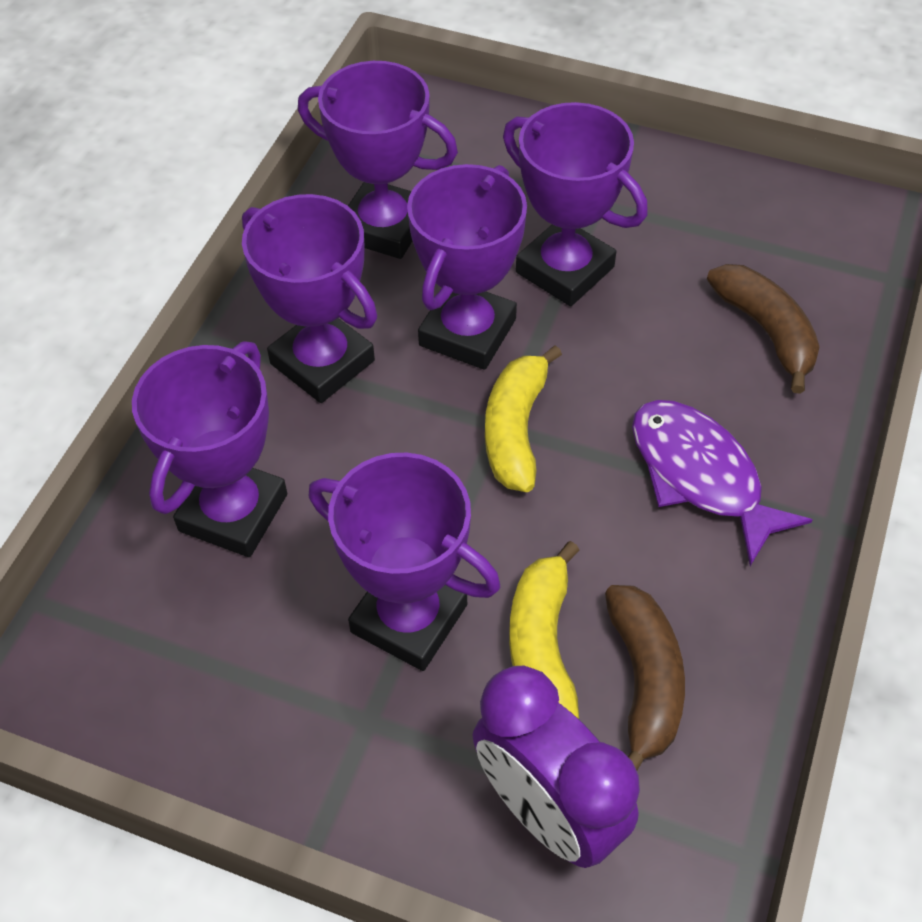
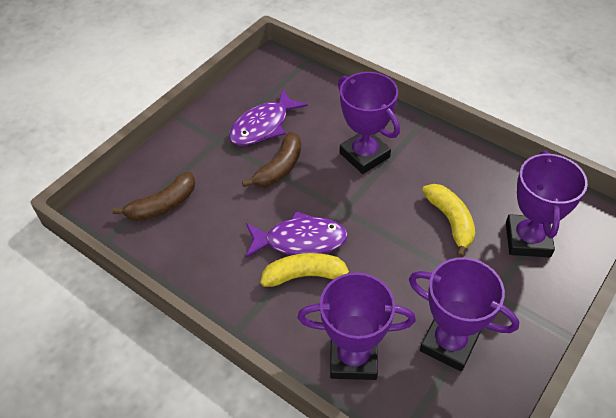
purple clock: 1 -> 0
purple fish: 1 -> 2
purple trophy: 6 -> 4

